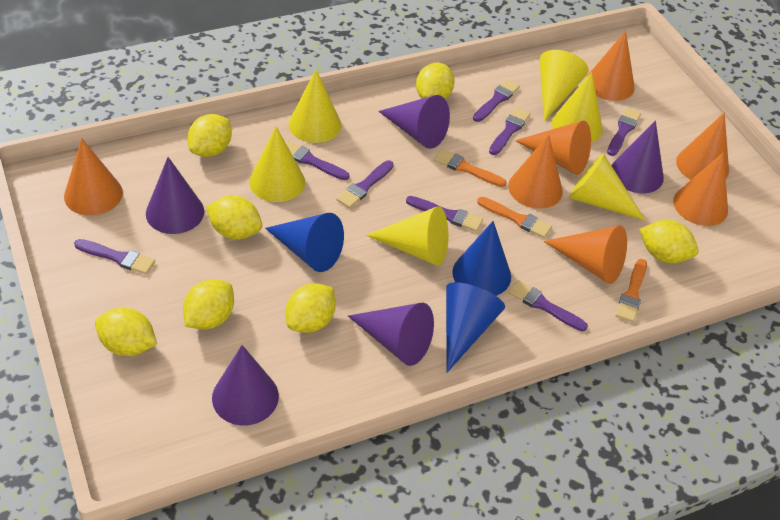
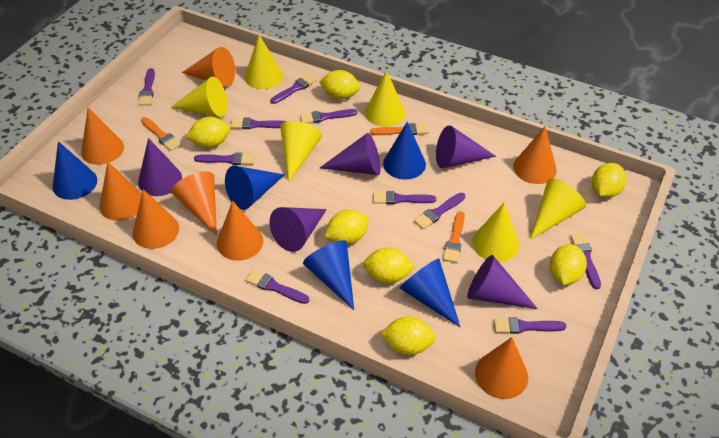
blue cone: 3 -> 5
orange cone: 7 -> 8
purple brush: 8 -> 10

